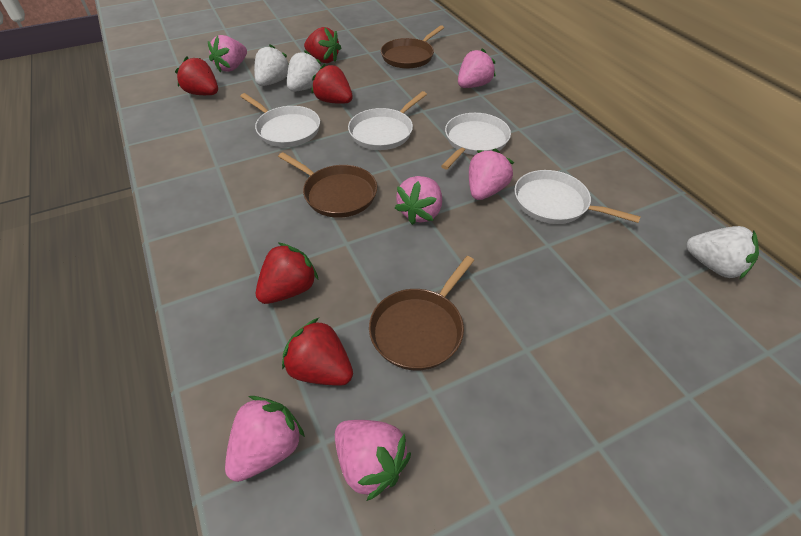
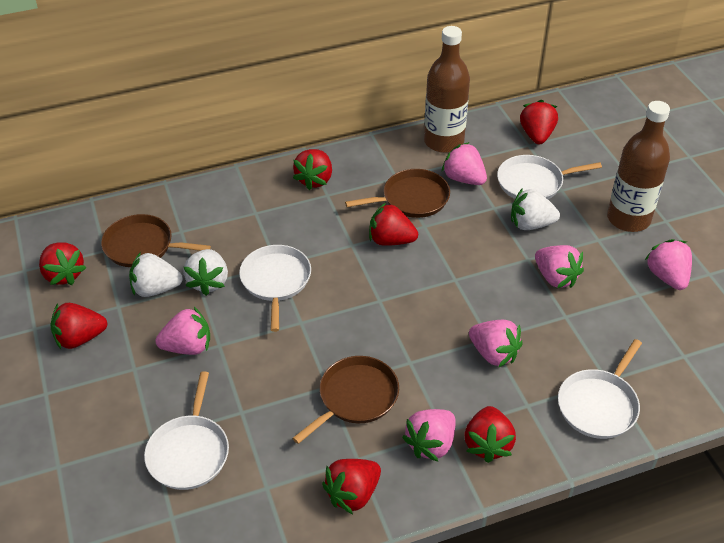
brown bottle: 0 -> 2
red strawberry: 5 -> 7

